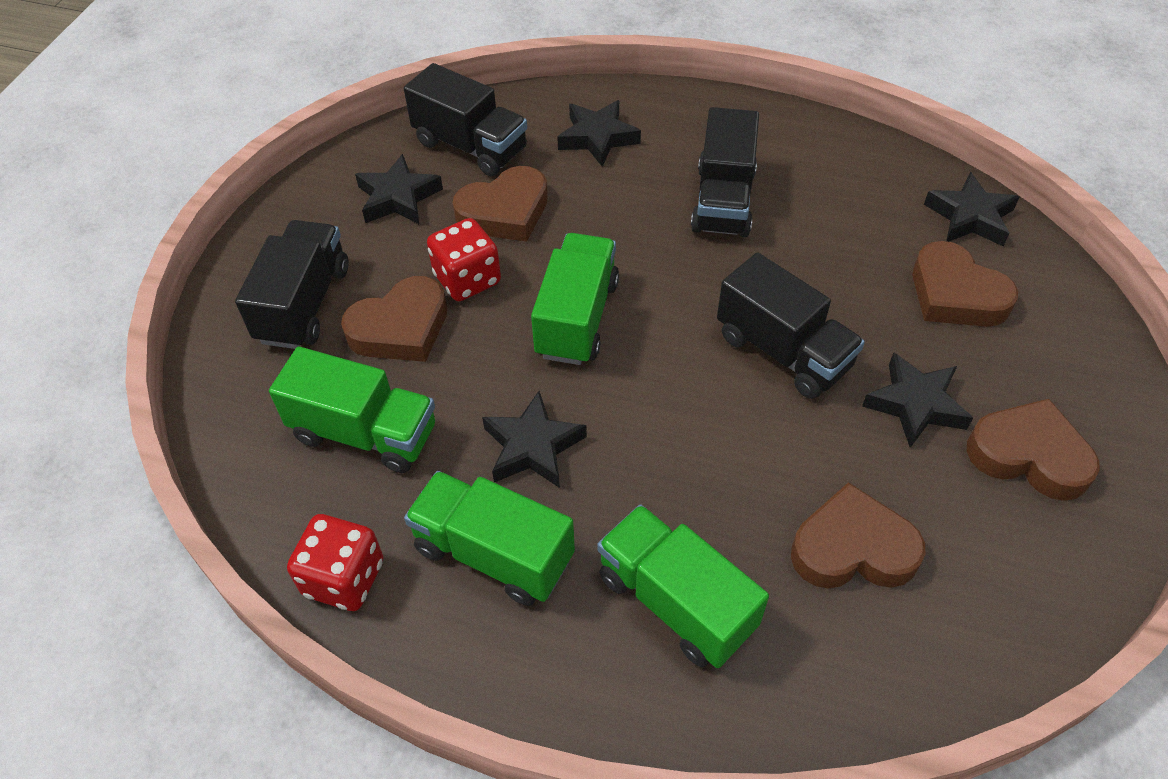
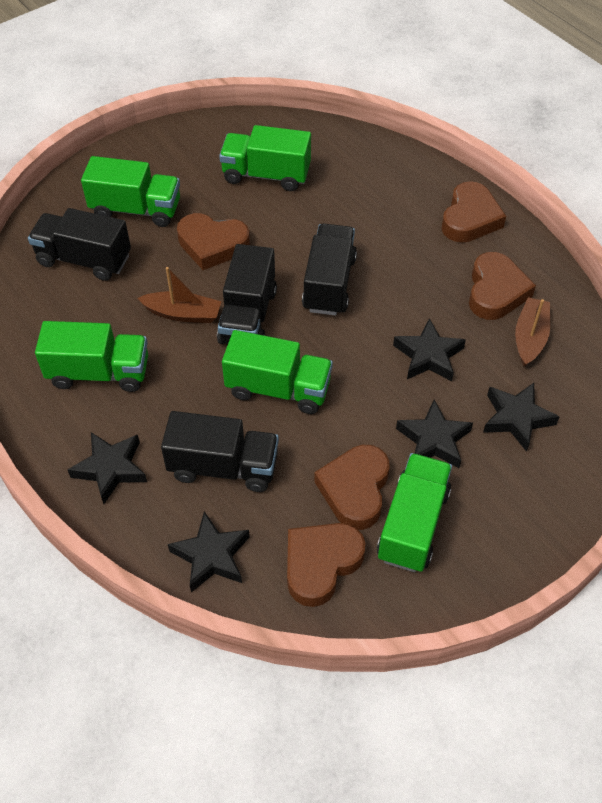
brown boat: 0 -> 2
green truck: 4 -> 5
red dice: 2 -> 0

